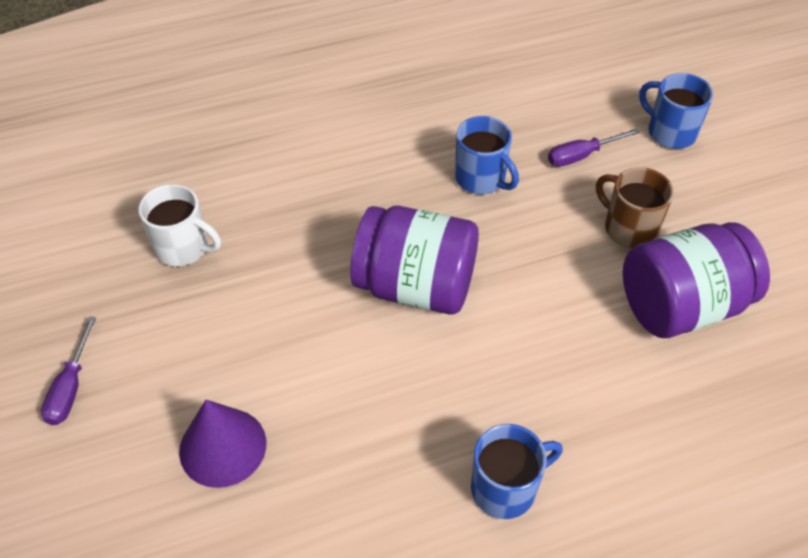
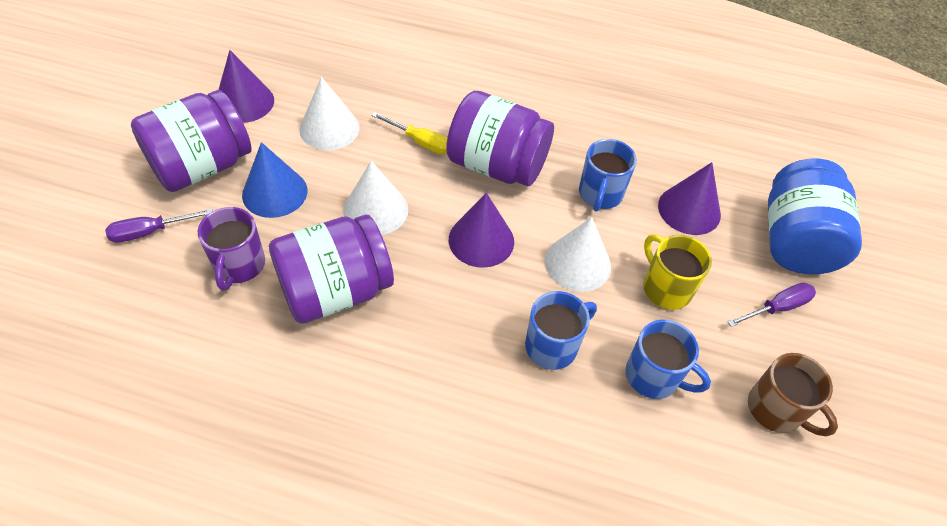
blue cone: 0 -> 1
blue jar: 0 -> 1
purple cone: 1 -> 3
purple jar: 2 -> 3
purple mug: 0 -> 1
white cone: 0 -> 3
white mug: 1 -> 0
yellow mug: 0 -> 1
yellow screwdriver: 0 -> 1

